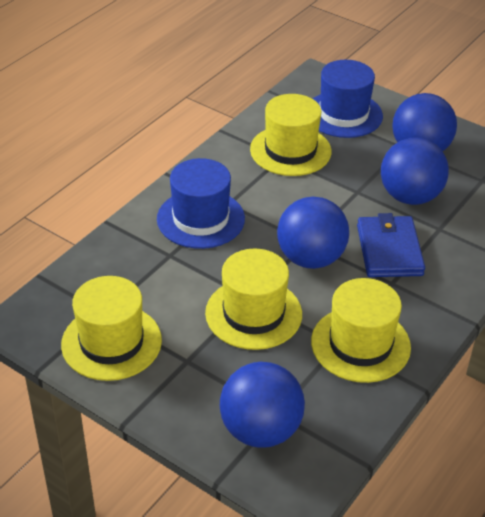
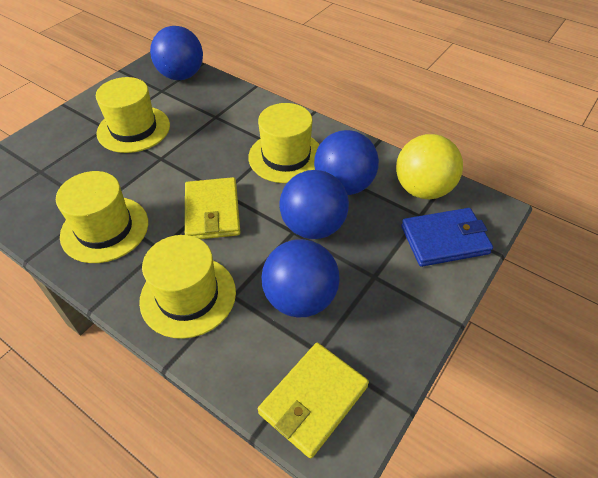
blue hat: 2 -> 0
yellow ball: 0 -> 1
yellow wallet: 0 -> 2

